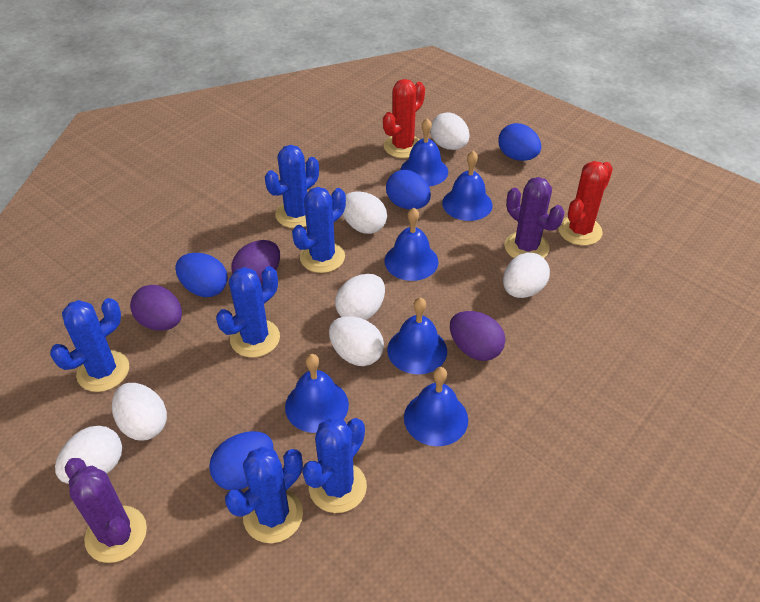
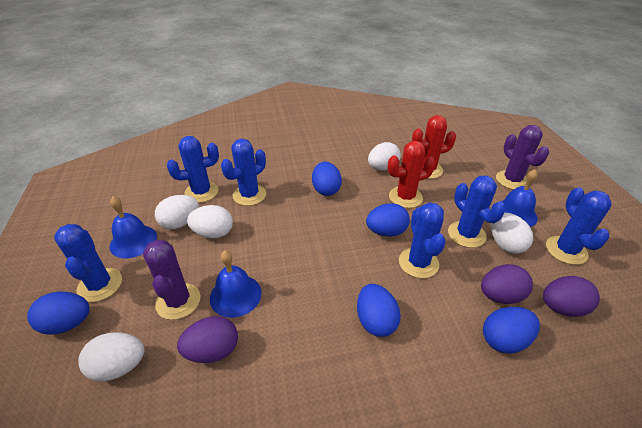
blue bell: 6 -> 3
blue egg: 4 -> 5
white egg: 7 -> 5

